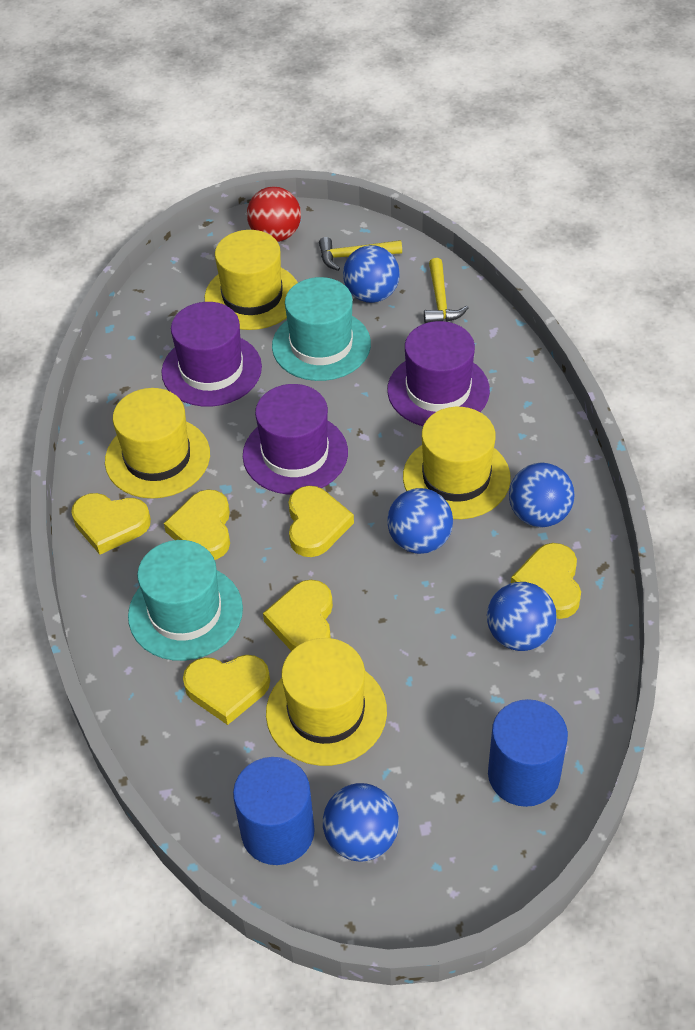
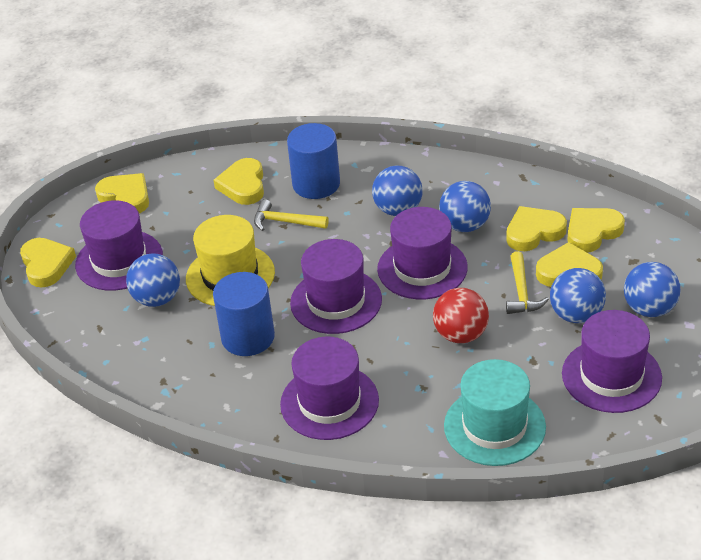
purple hat: 3 -> 5
turquoise hat: 2 -> 1
yellow hat: 4 -> 1

